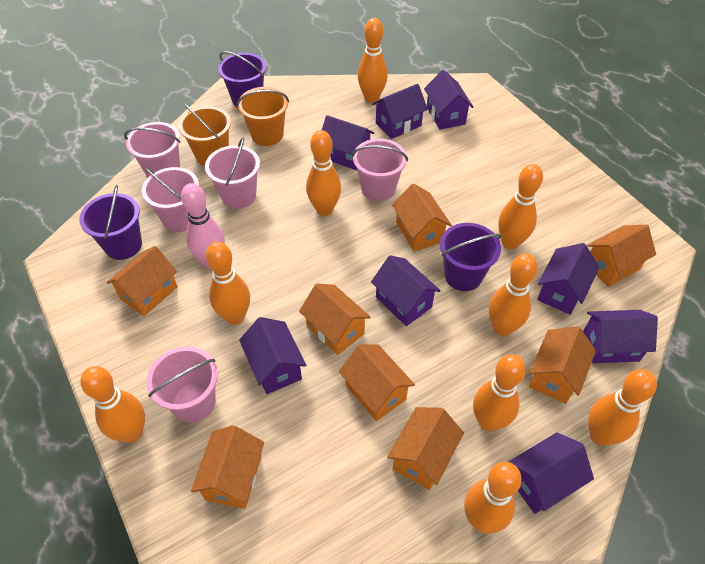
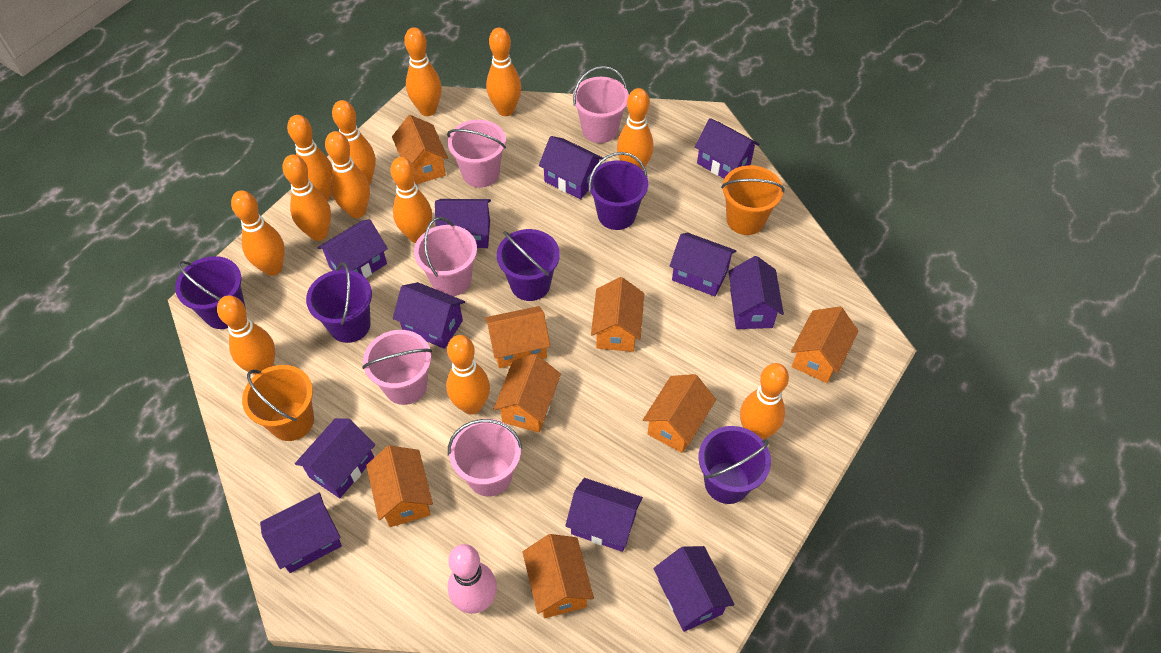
orange bowling pin: 9 -> 12
purple bucket: 3 -> 5
purple house: 8 -> 11

